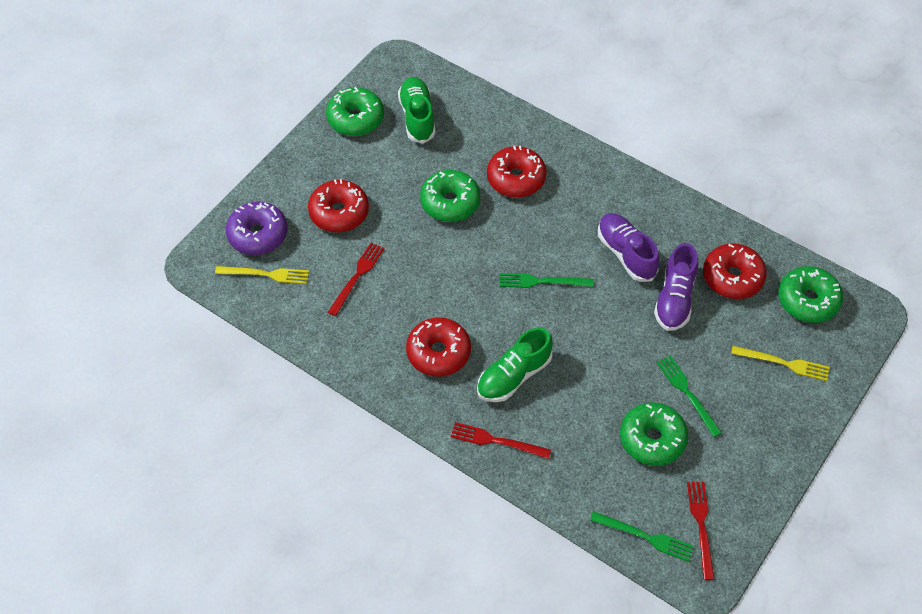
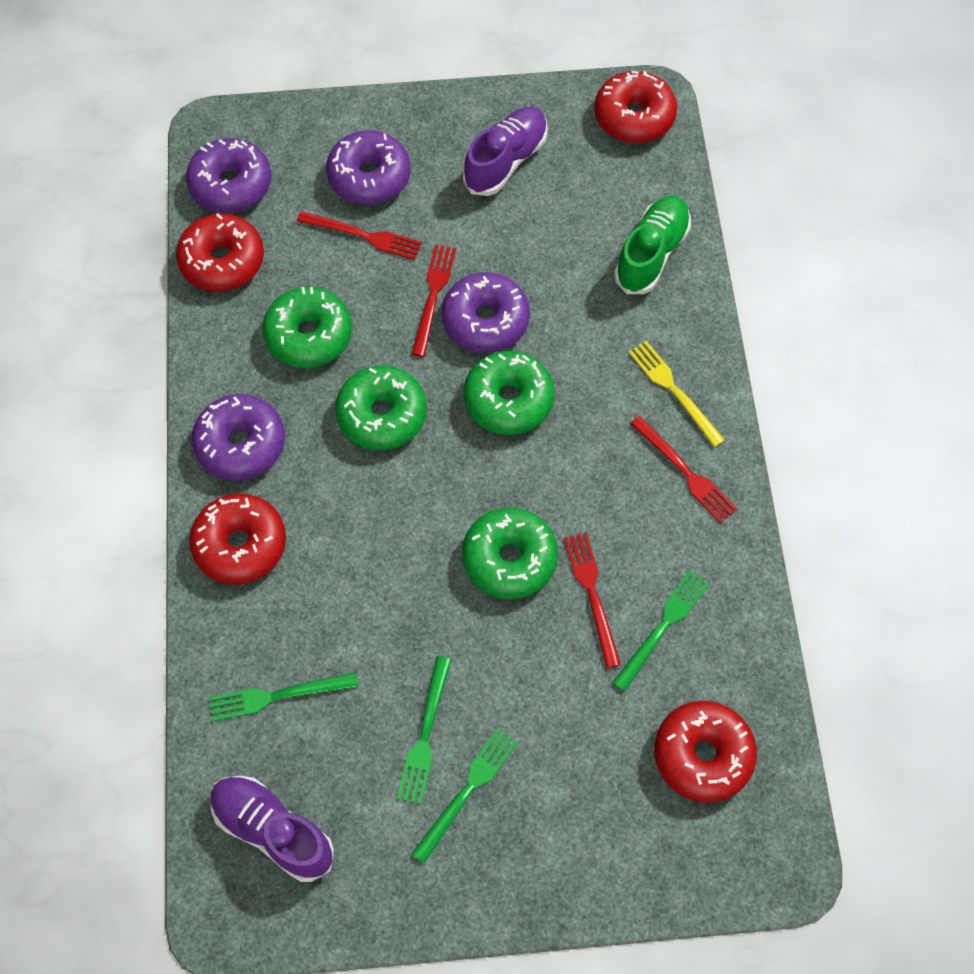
green fork: 3 -> 4
green shoe: 2 -> 1
purple donut: 1 -> 4
red fork: 3 -> 4
yellow fork: 2 -> 1

